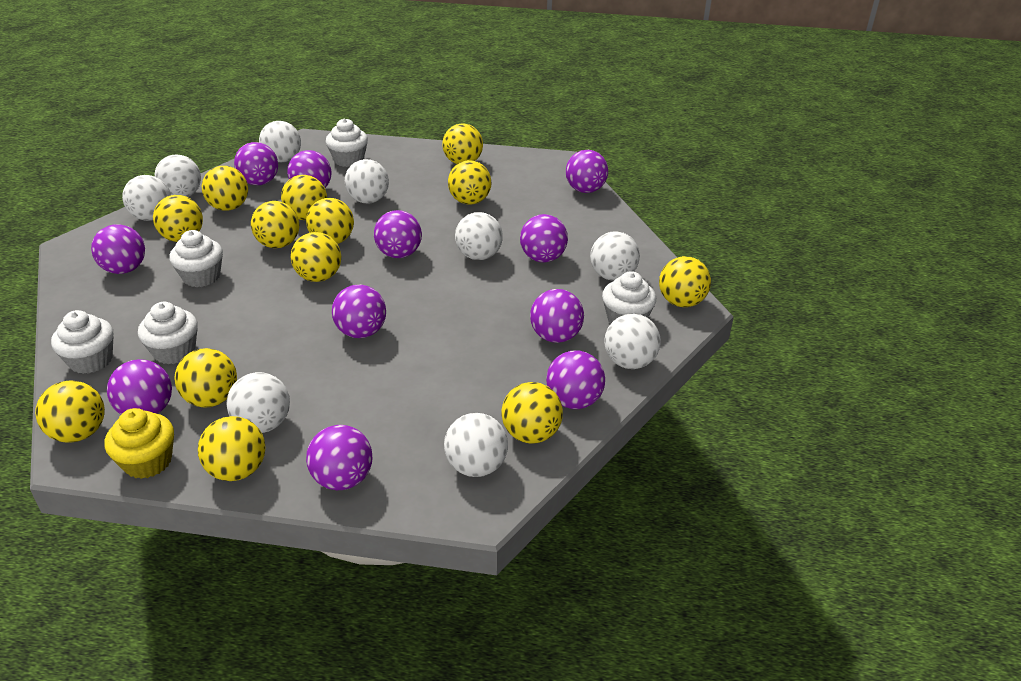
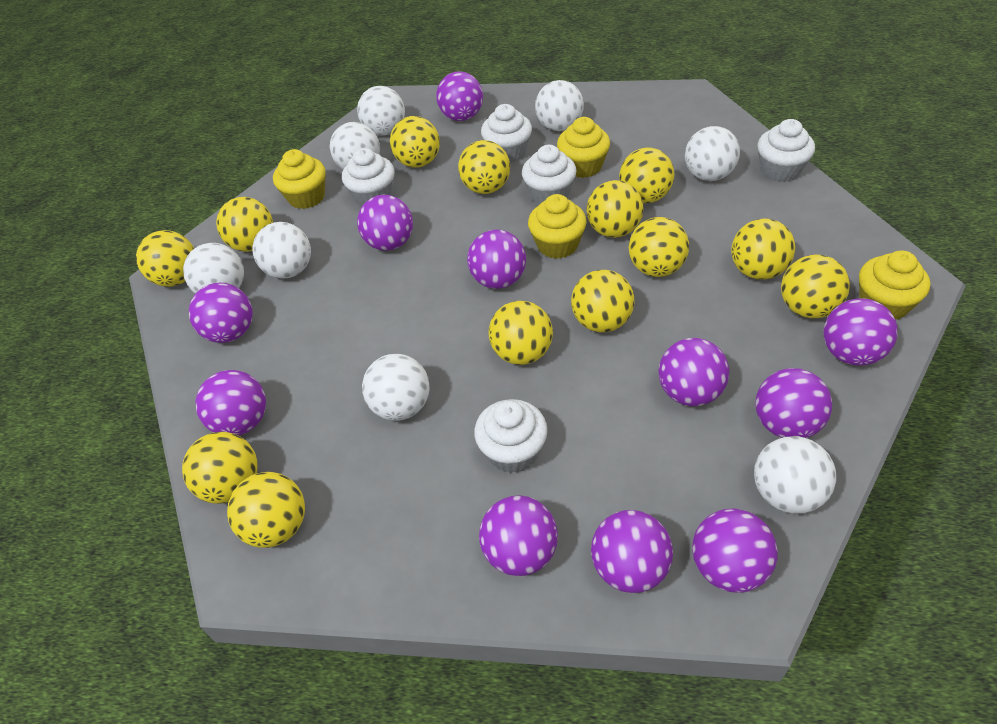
white ball: 9 -> 8
yellow cupcake: 1 -> 4

